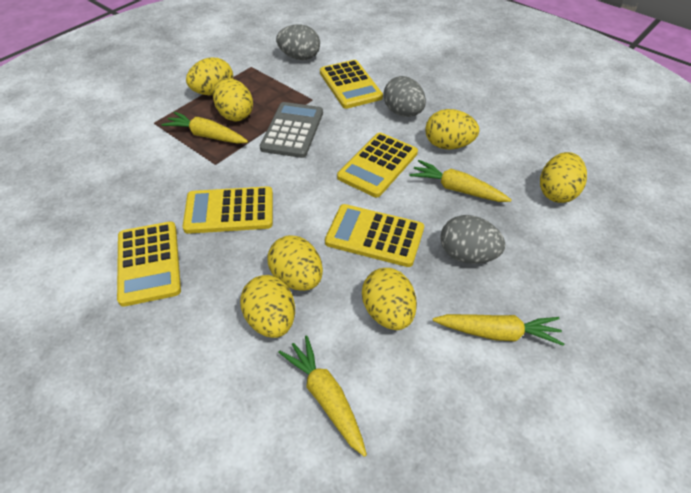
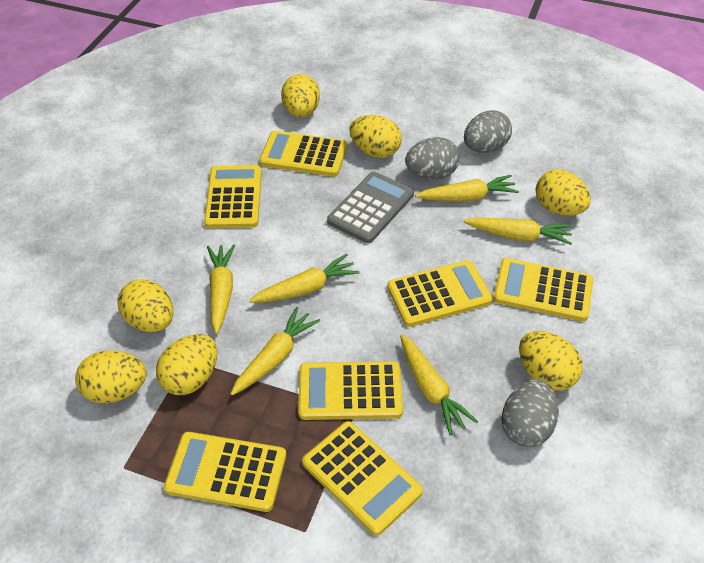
yellow calculator: 5 -> 7
yellow carrot: 4 -> 6

